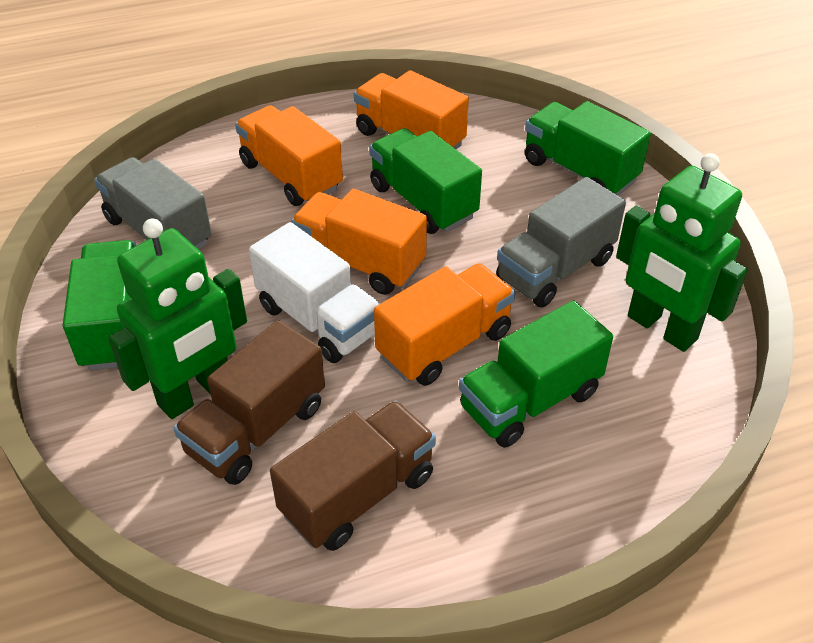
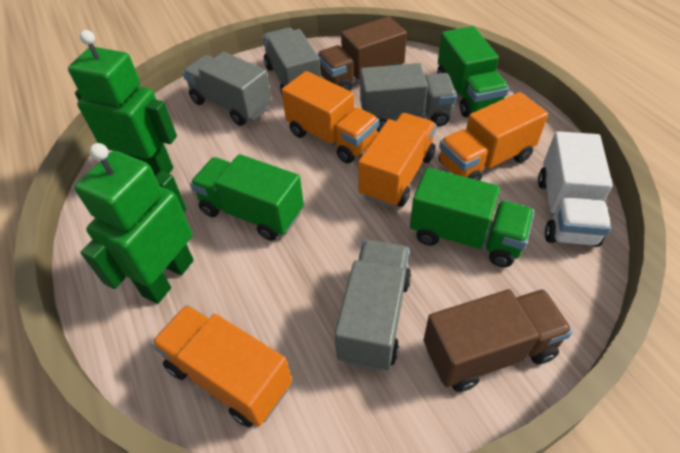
green truck: 4 -> 3
grey truck: 2 -> 4

